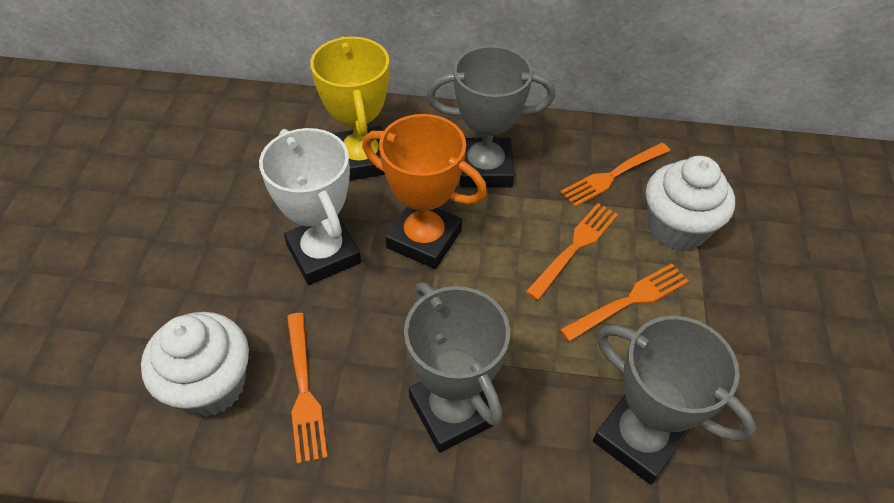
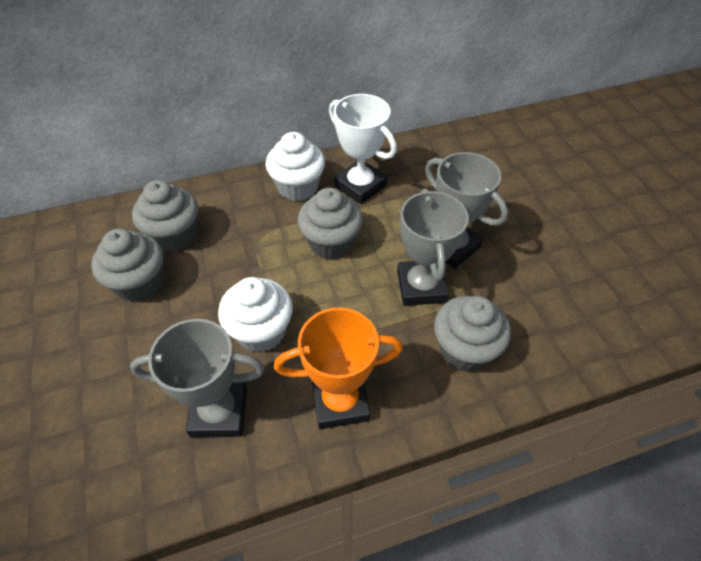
grey cupcake: 0 -> 4
orange fork: 4 -> 0
yellow trophy: 1 -> 0

